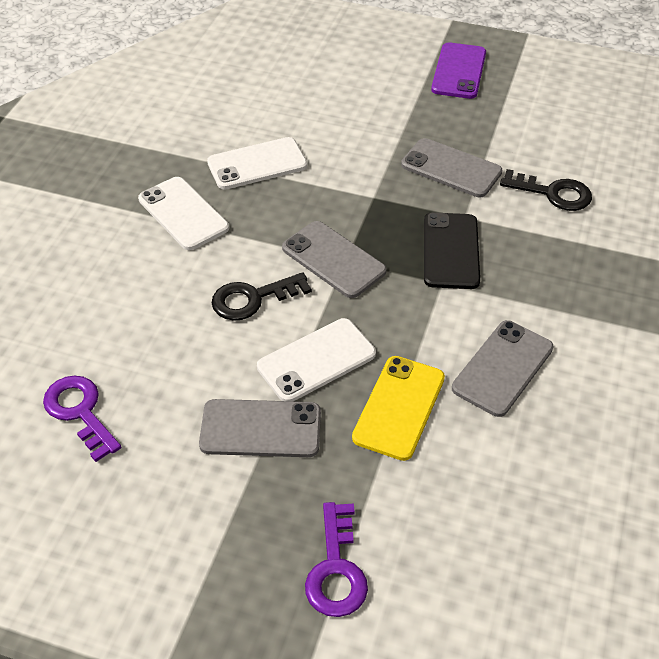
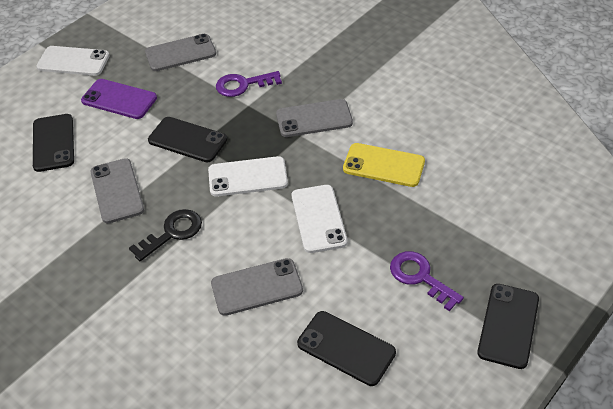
black key: 2 -> 1
black phone: 1 -> 4

